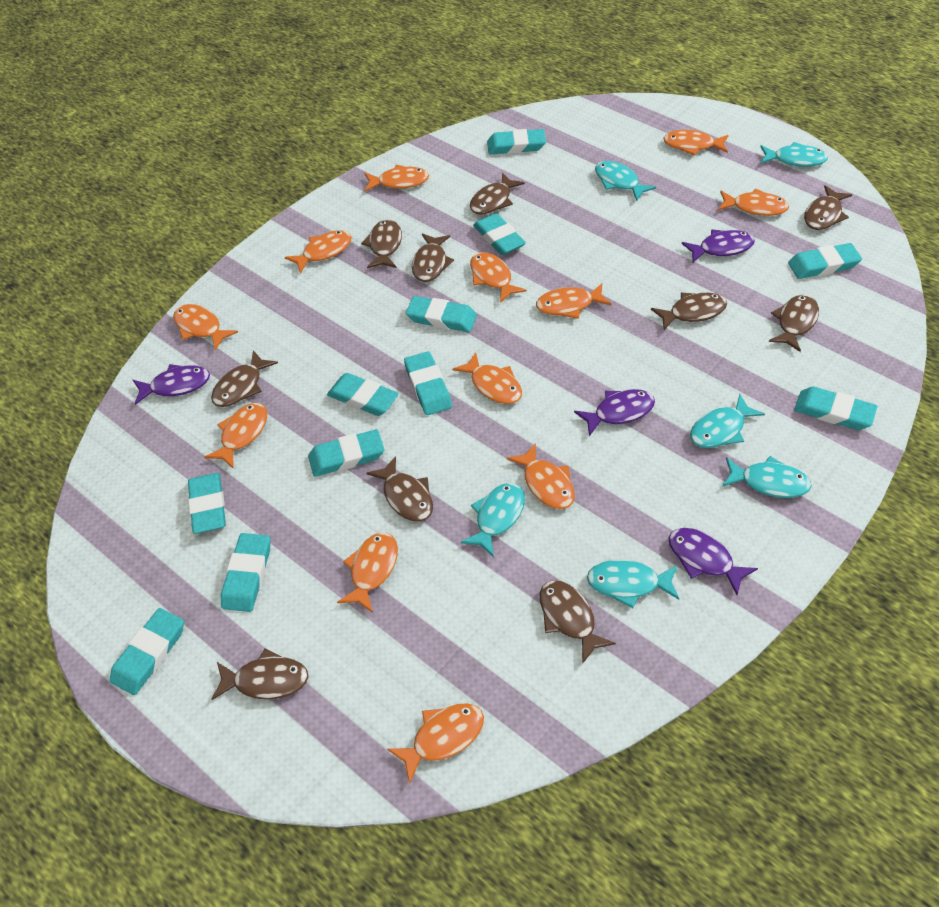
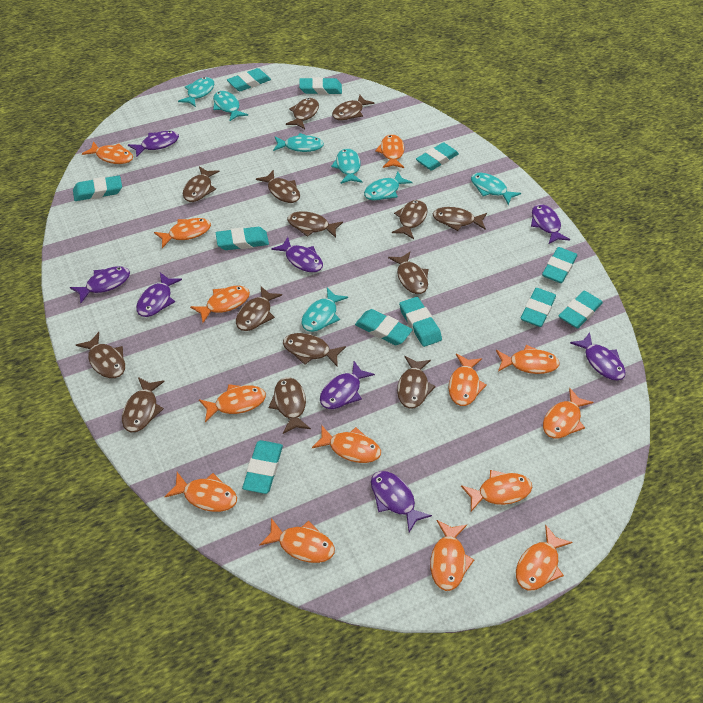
brown fish: 10 -> 14
orange fish: 12 -> 14
purple fish: 4 -> 8
turquoise fish: 6 -> 7

